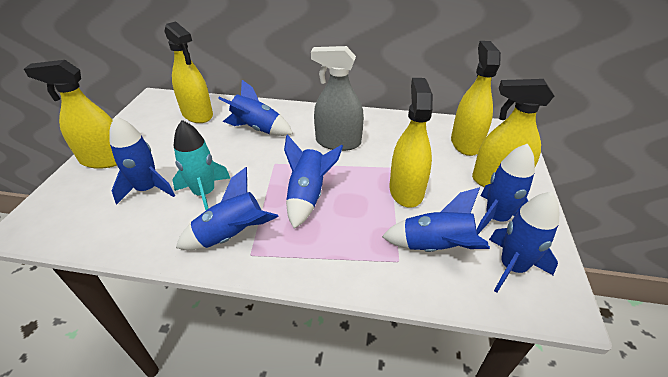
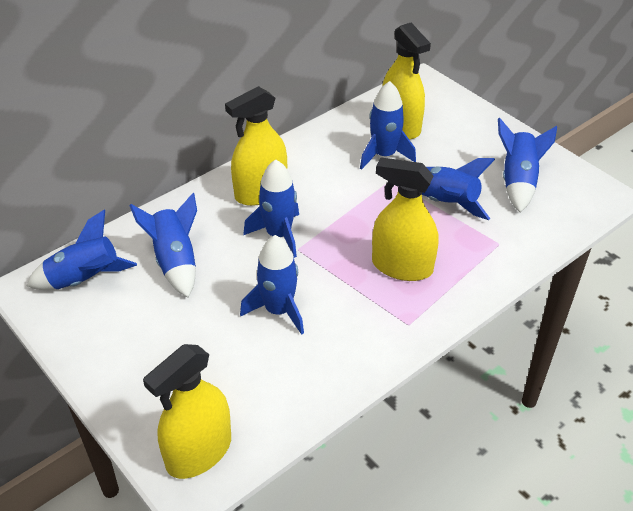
grey spray bottle: 1 -> 0
turquoise rocket: 1 -> 0
yellow spray bottle: 5 -> 4

